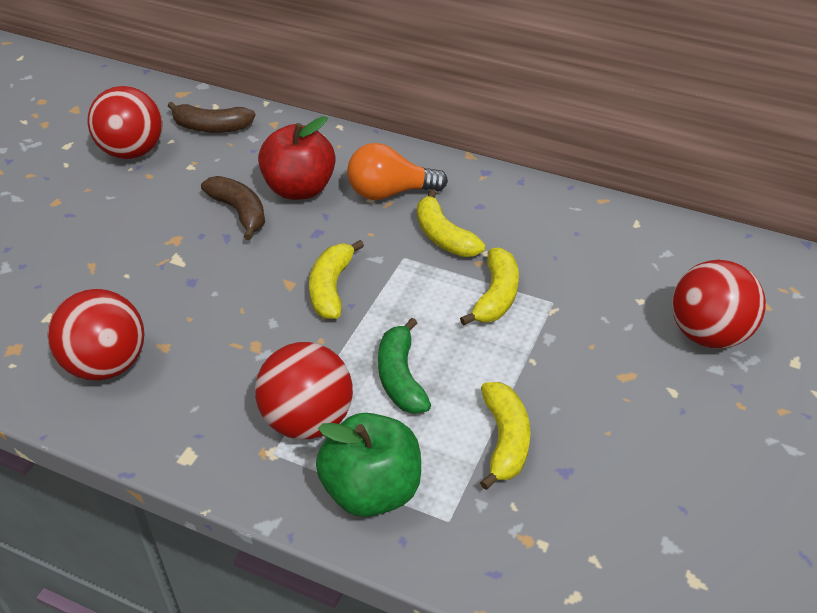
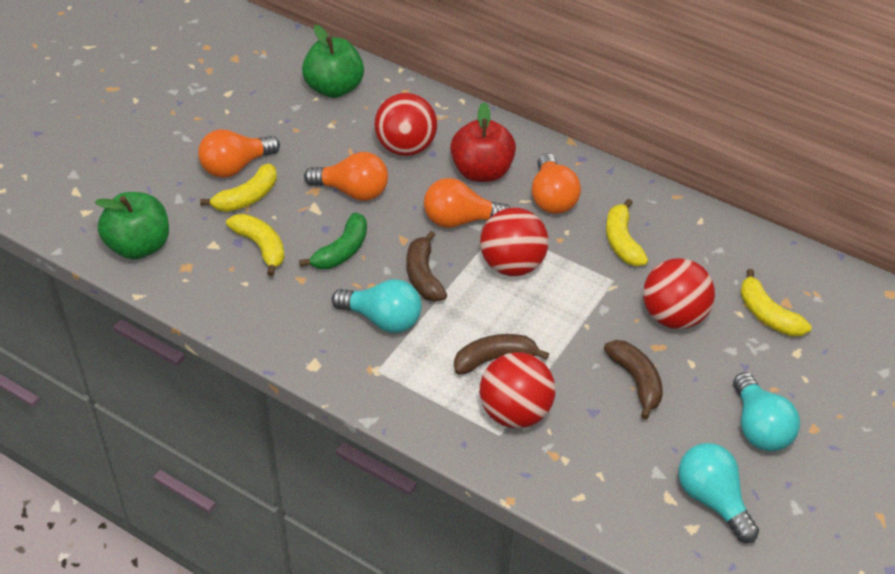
brown banana: 2 -> 3
green apple: 1 -> 2
orange light bulb: 1 -> 4
turquoise light bulb: 0 -> 3

